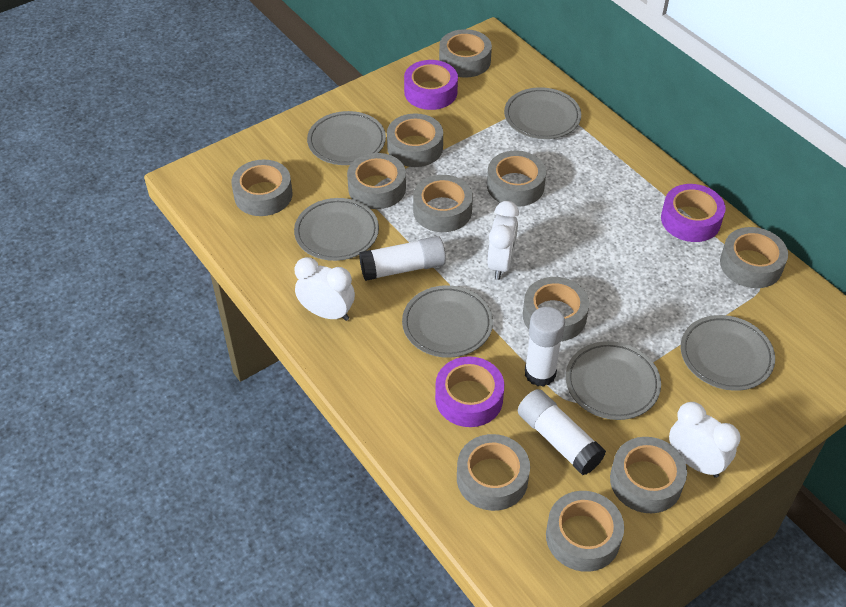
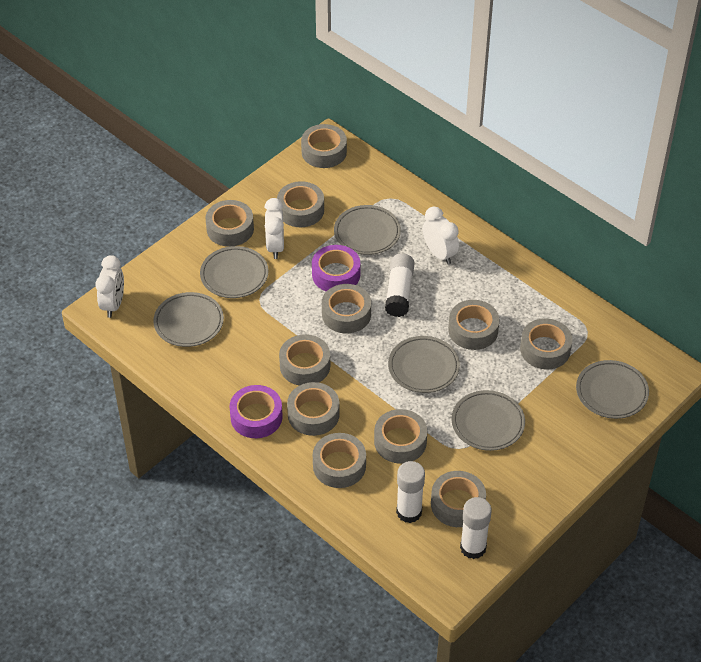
purple tape: 3 -> 2

